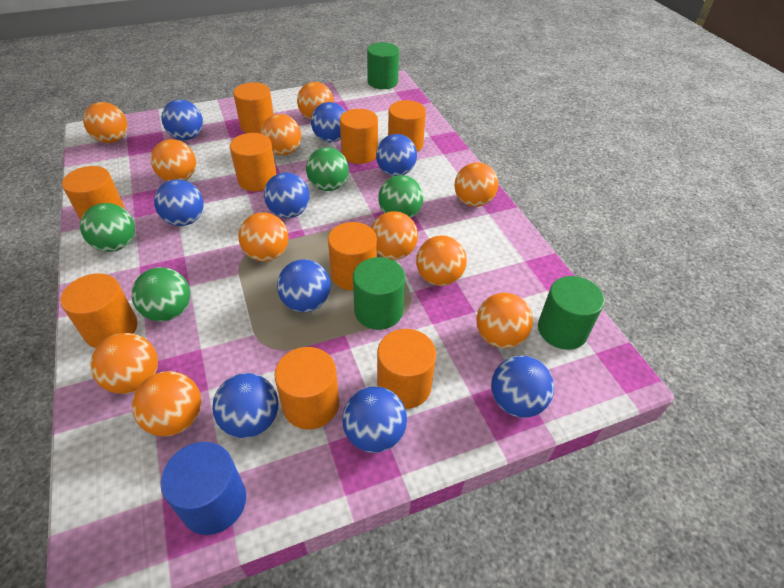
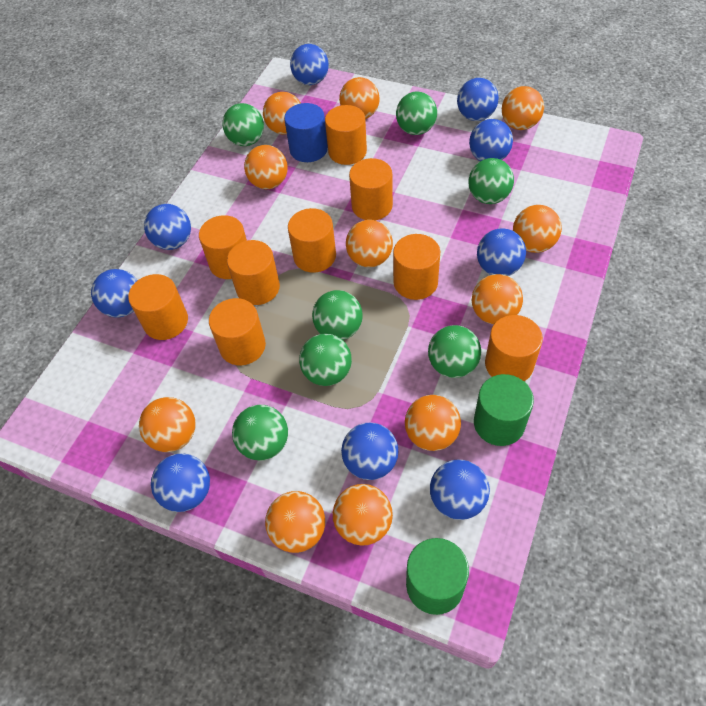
green ball: 4 -> 7
green cylinder: 3 -> 2

